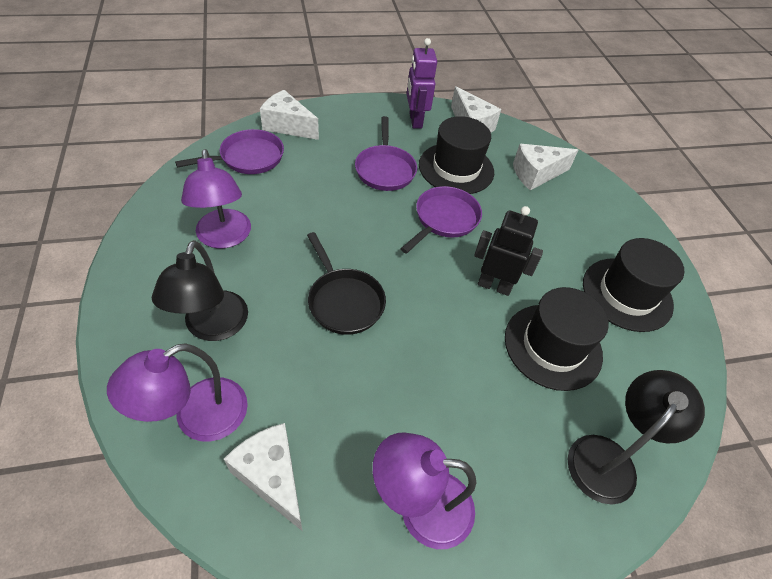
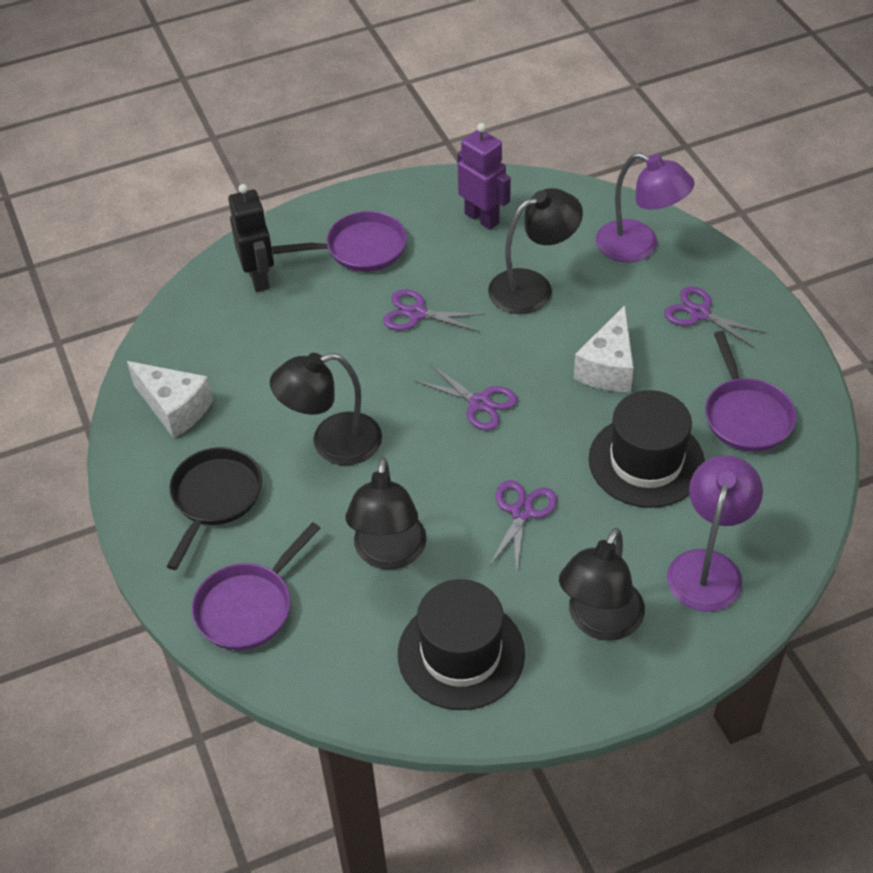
black hat: 3 -> 2
black lamp: 2 -> 4
purple lamp: 3 -> 2
purple scissors: 0 -> 4
white cheese: 4 -> 2

